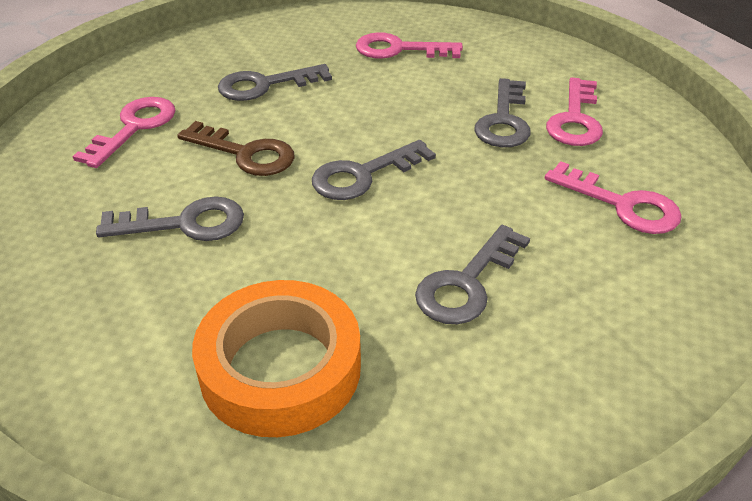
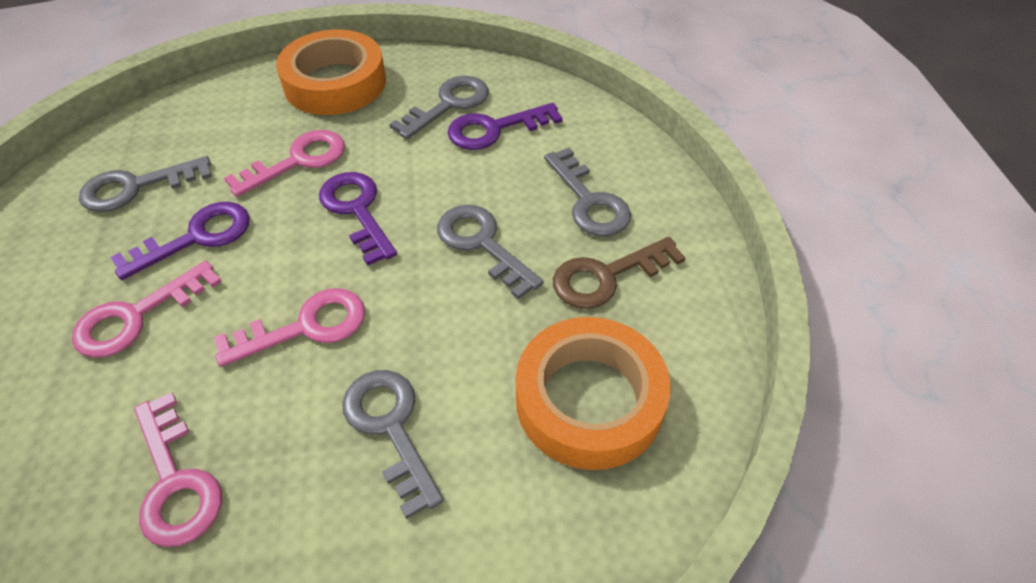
orange tape: 1 -> 2
purple key: 0 -> 3

